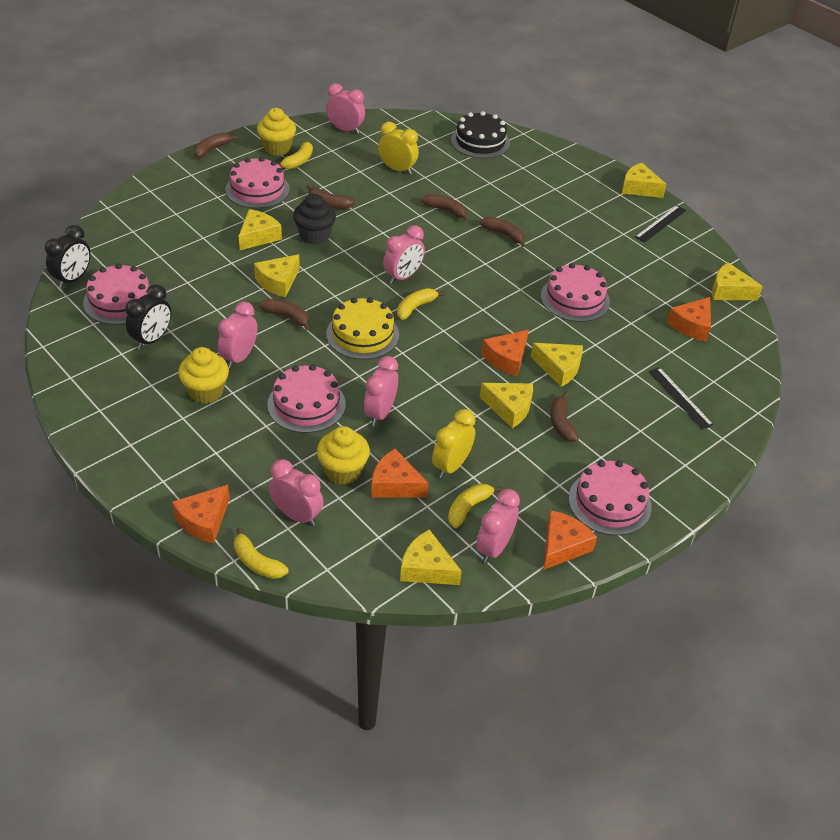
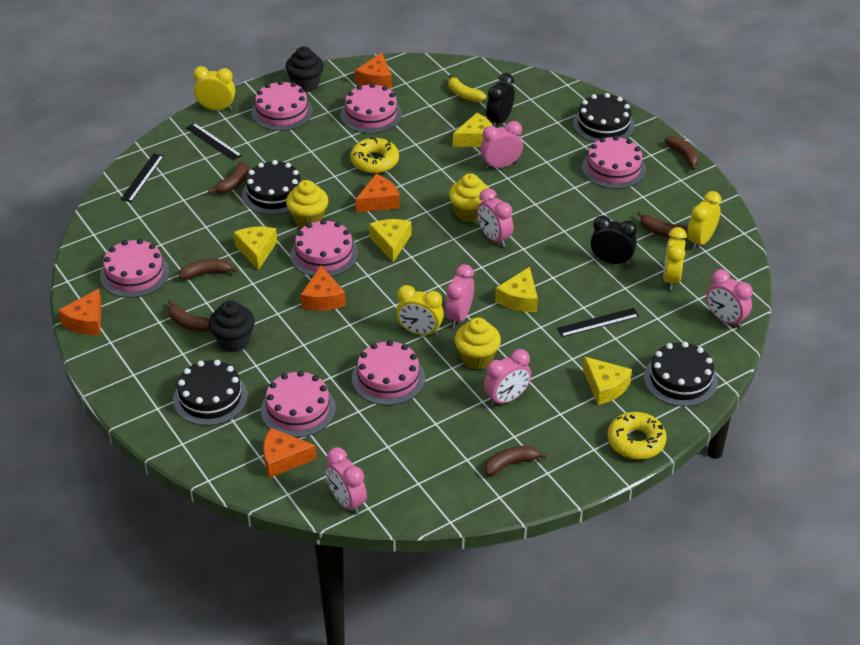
black cake: 1 -> 4
black cupcake: 1 -> 2
black ruler: 2 -> 3
pink cake: 5 -> 7
yellow banana: 4 -> 1
yellow cake: 1 -> 0
yellow cheese: 7 -> 5
yellow clock: 2 -> 4
yellow donut: 0 -> 2

